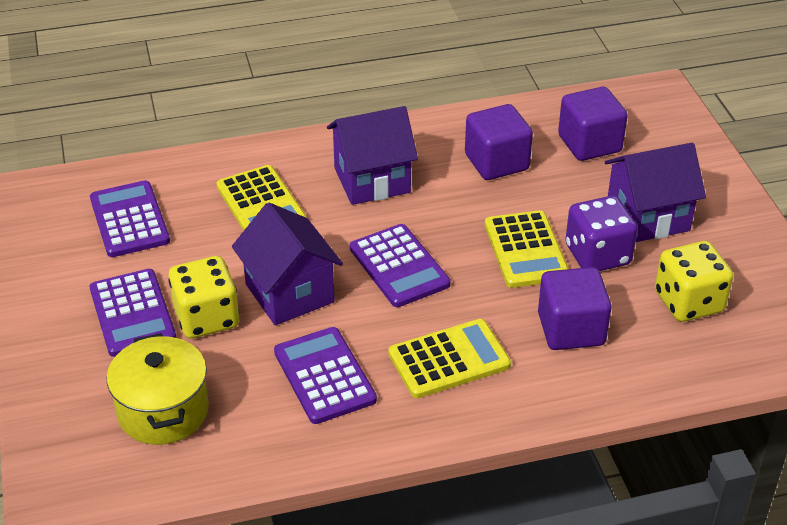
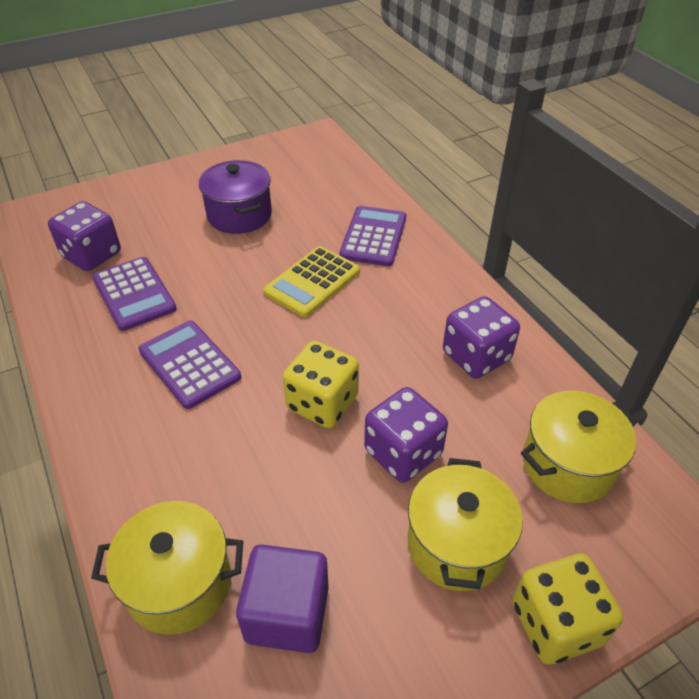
purple calculator: 4 -> 3
purple cube: 3 -> 1
purple dice: 1 -> 3
purple house: 3 -> 0
purple pot: 0 -> 1
yellow calculator: 3 -> 1
yellow pot: 1 -> 3

